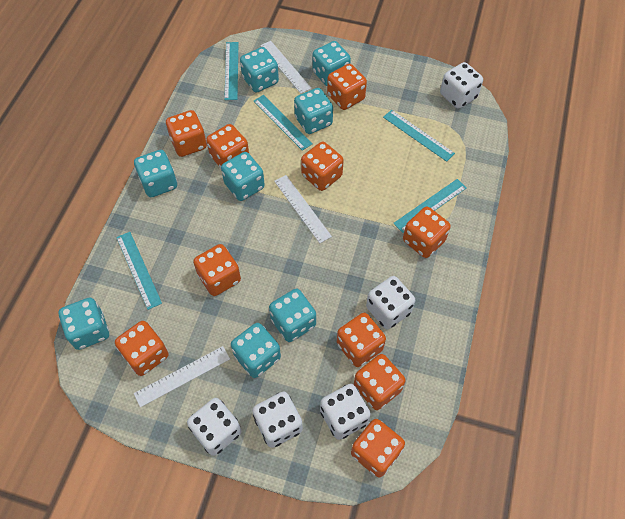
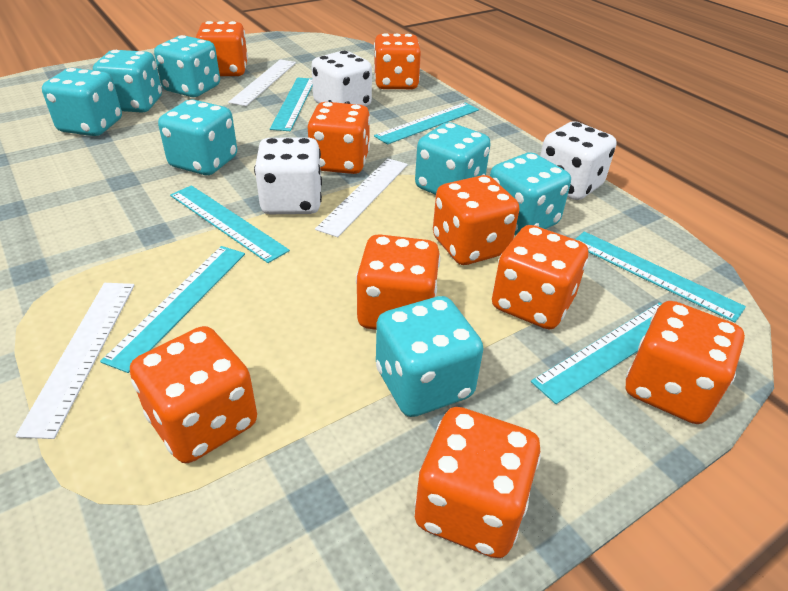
orange dice: 10 -> 9
turquoise dice: 8 -> 7
turquoise ruler: 5 -> 6
white dice: 5 -> 3

